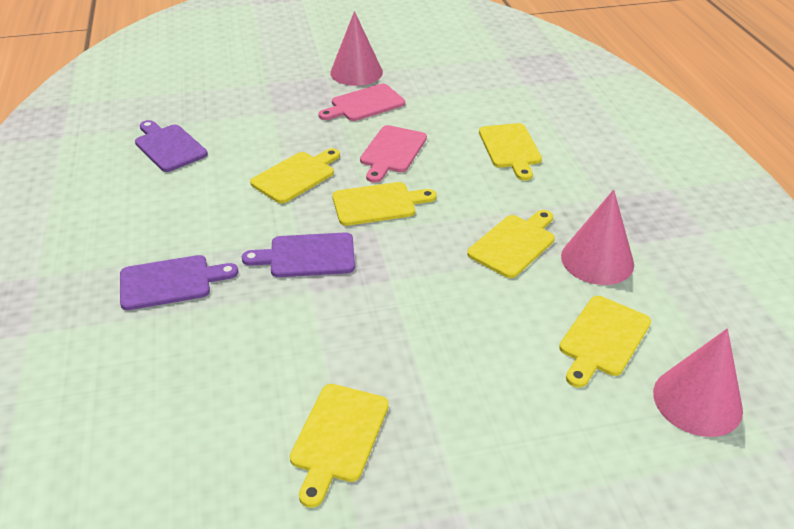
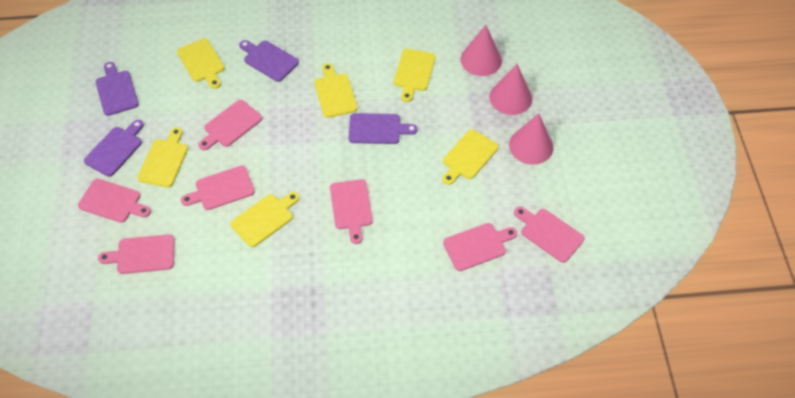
pink cutting board: 2 -> 7
purple cutting board: 3 -> 4

